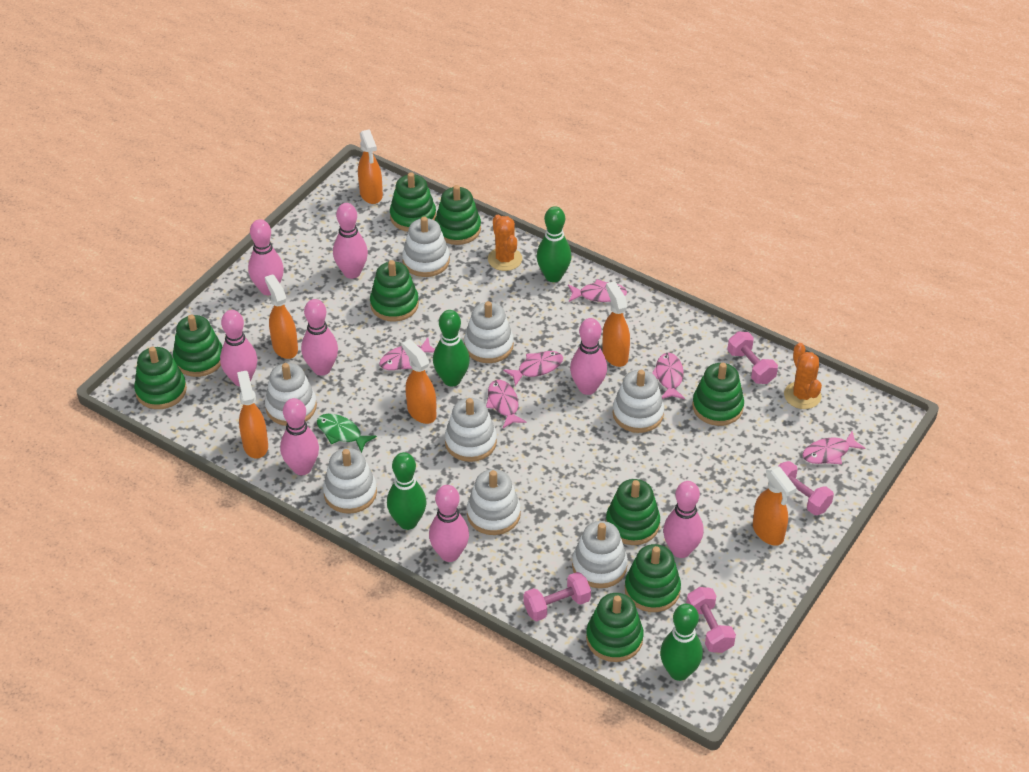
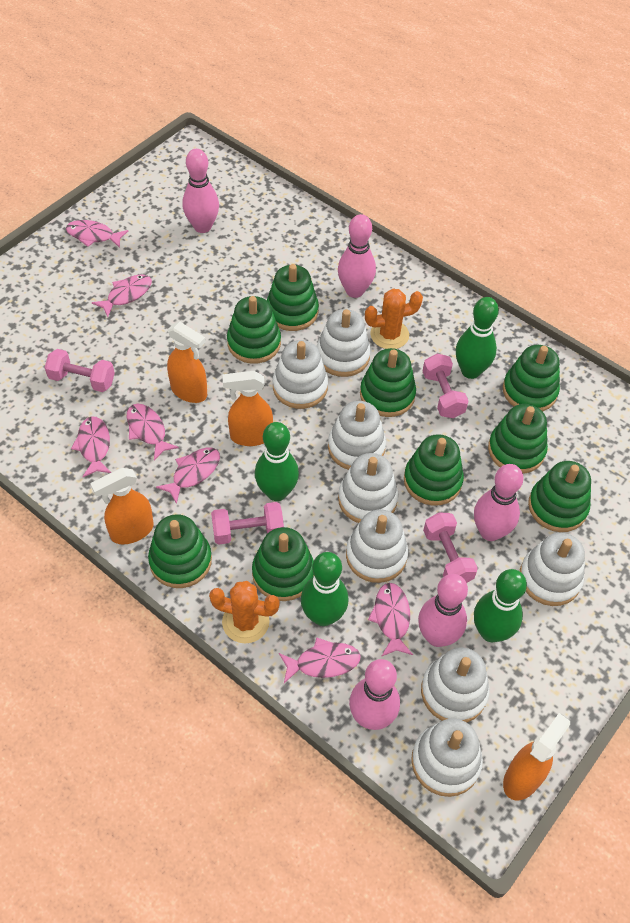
green fish: 1 -> 0
orange spray bottle: 6 -> 4
pink bowling pin: 8 -> 5
pink fish: 6 -> 7

